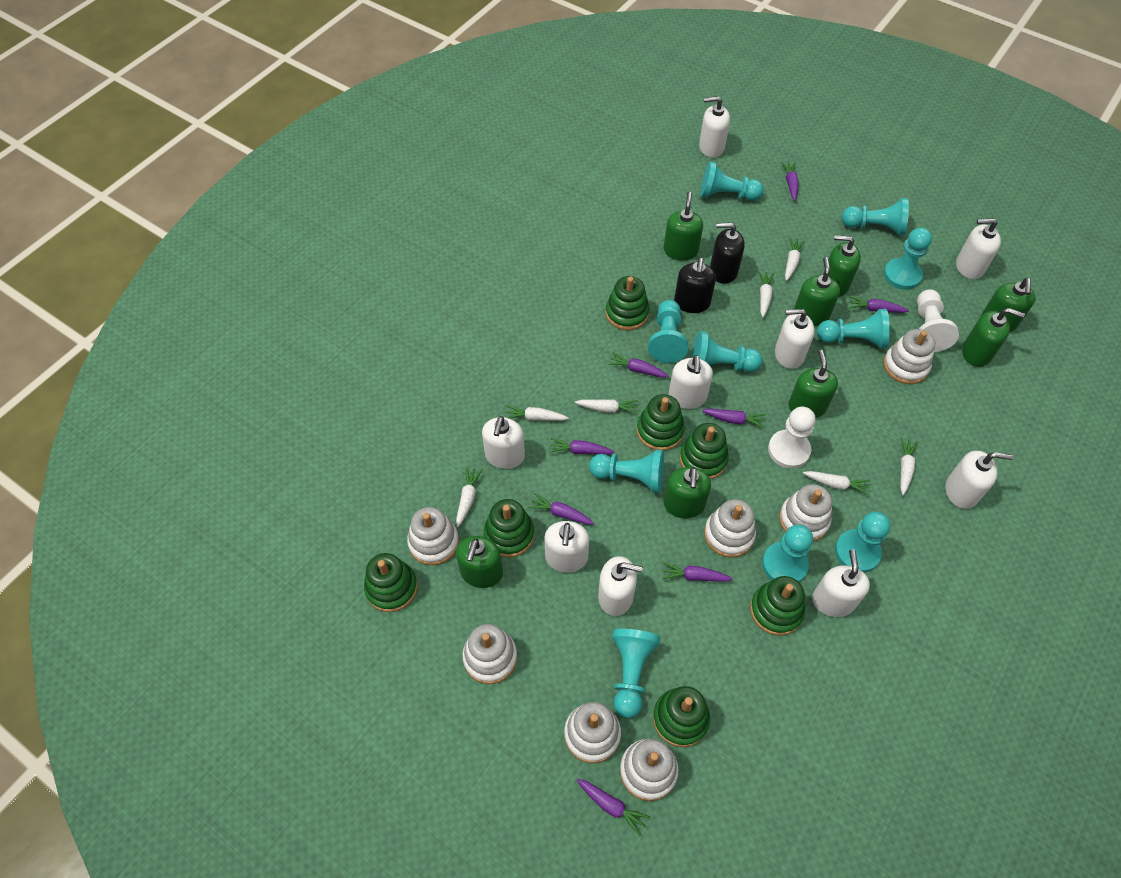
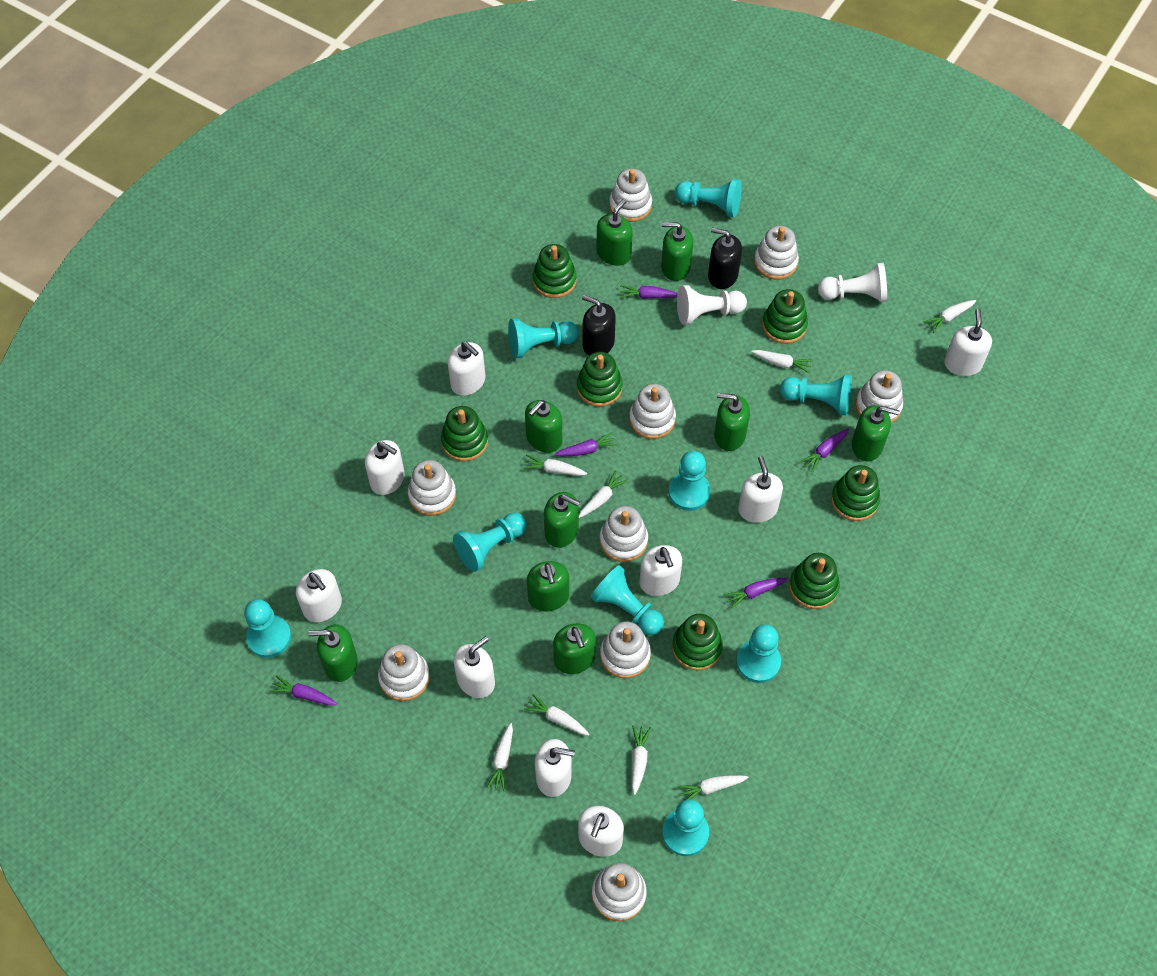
green soap dispenser: 8 -> 9
purple carrot: 8 -> 5
turquoise pawn: 10 -> 9
white carrot: 7 -> 8
white stacking toy: 7 -> 9

